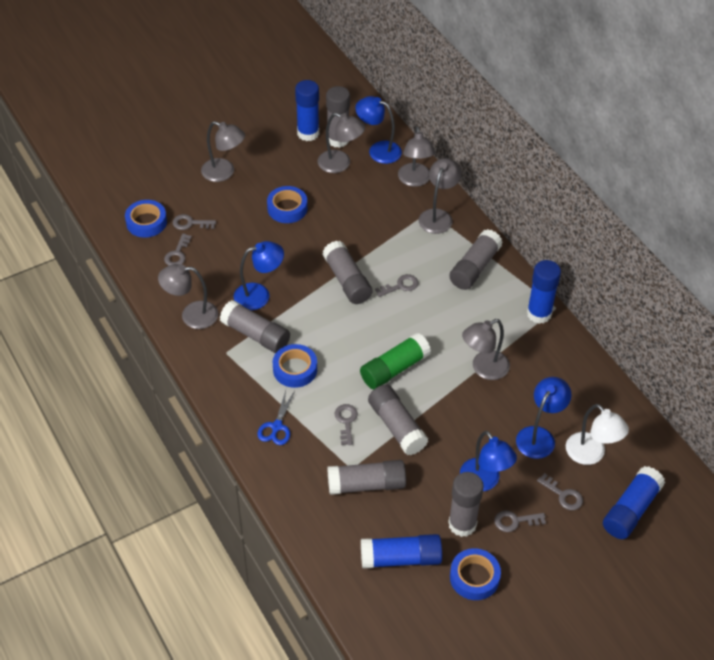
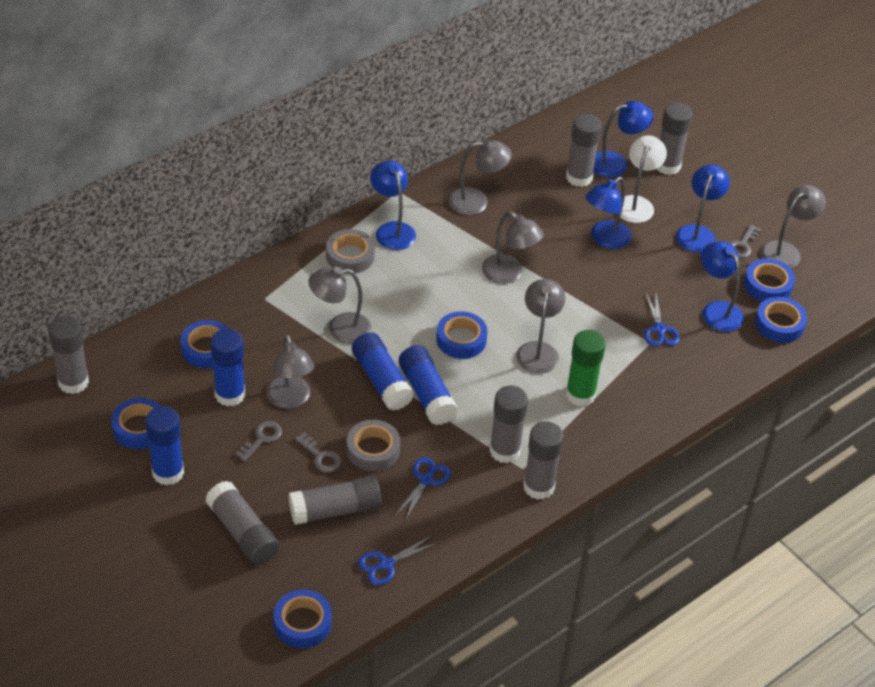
blue lamp: 4 -> 5
blue scissors: 1 -> 3
blue tape: 4 -> 6
grey key: 6 -> 3
grey tape: 0 -> 2

